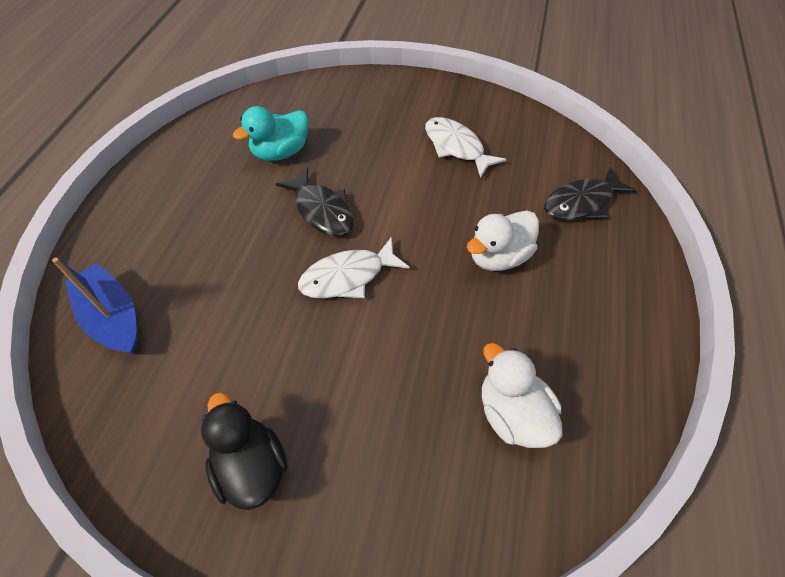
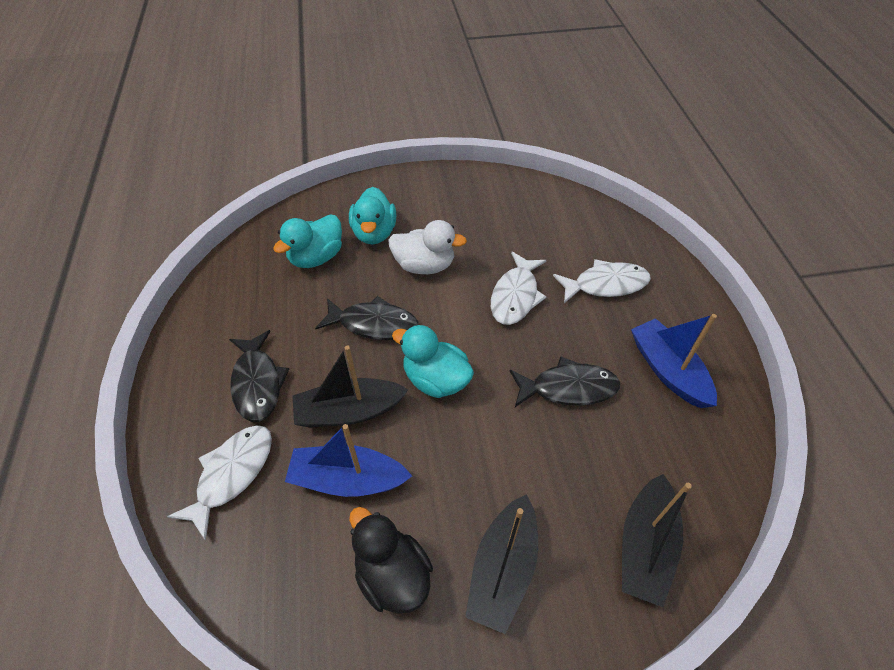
black boat: 0 -> 3
black fish: 2 -> 3
blue boat: 1 -> 2
turquoise duck: 1 -> 3
white duck: 2 -> 1
white fish: 2 -> 3

